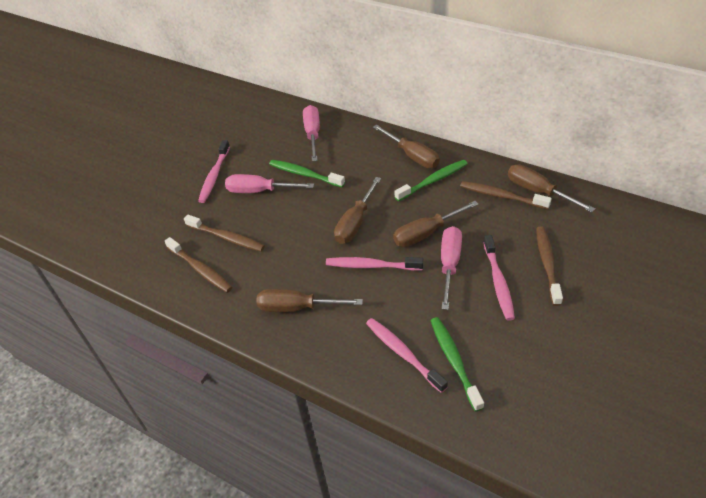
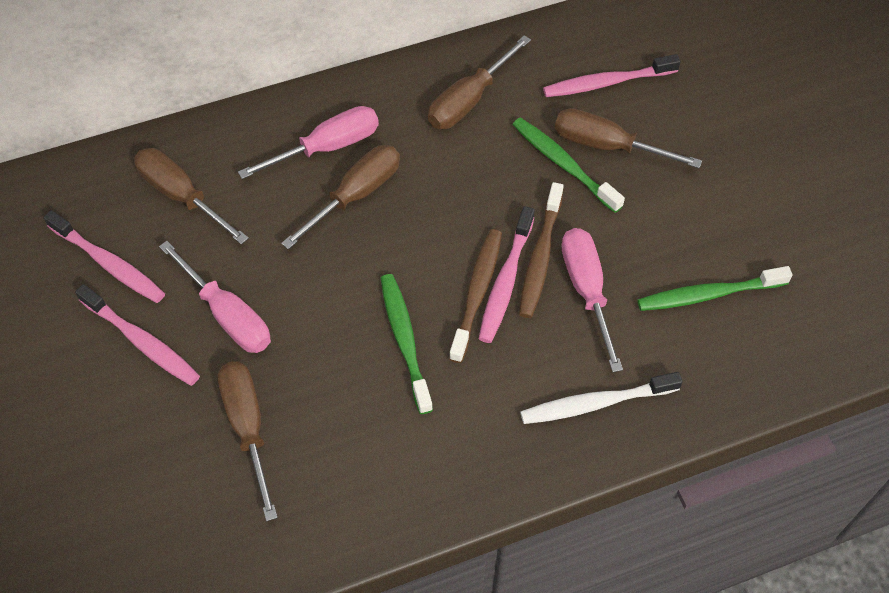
brown toothbrush: 4 -> 2
white toothbrush: 0 -> 1

